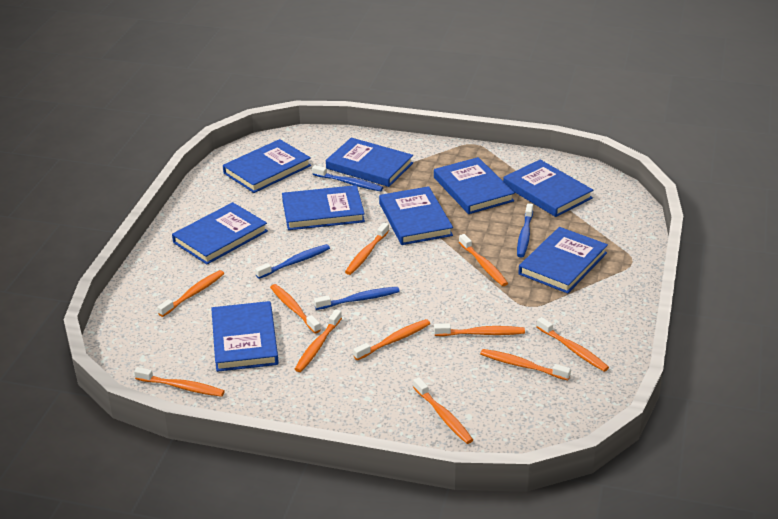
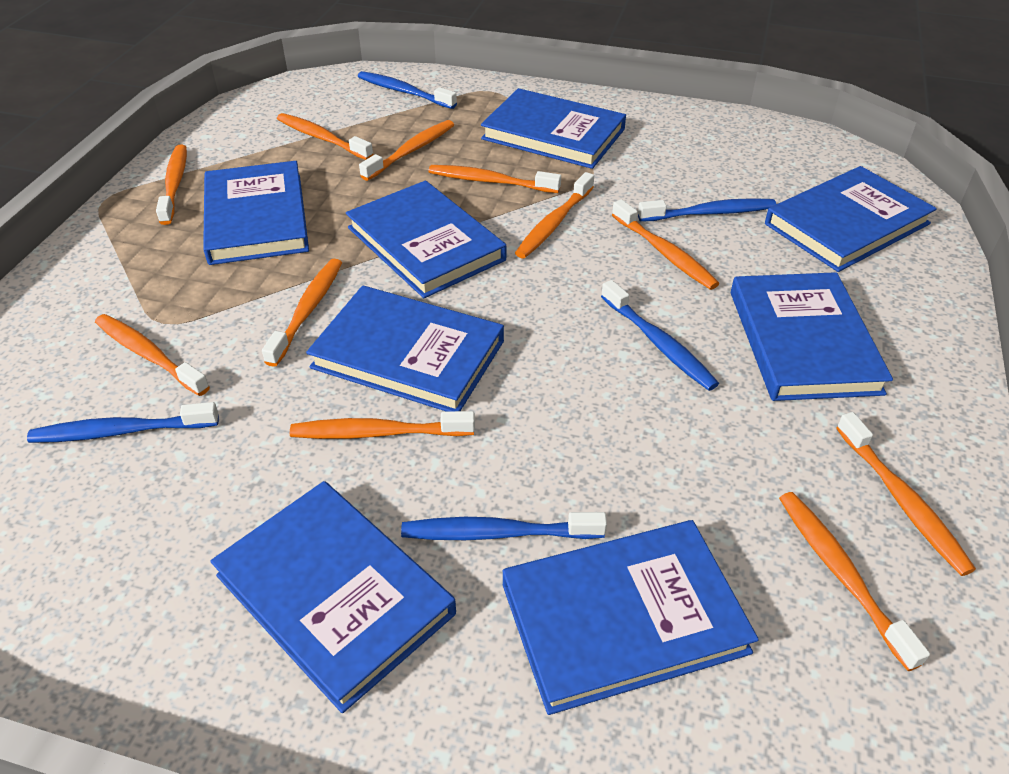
blue book: 9 -> 8
blue toothbrush: 4 -> 5

